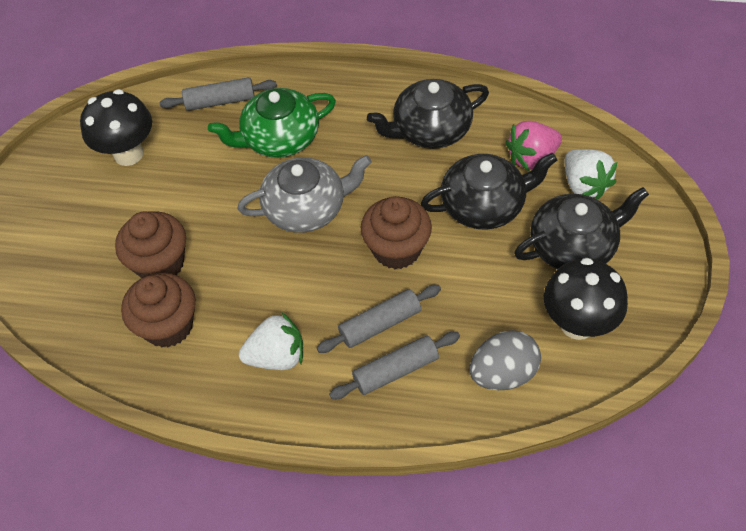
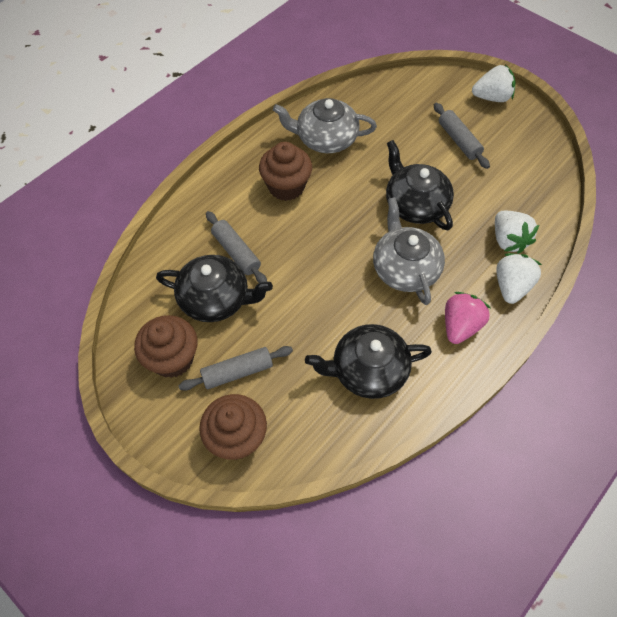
black mushroom: 2 -> 0
green teapot: 1 -> 0
grey egg: 1 -> 0
grey teapot: 1 -> 2
white strawberry: 2 -> 3

